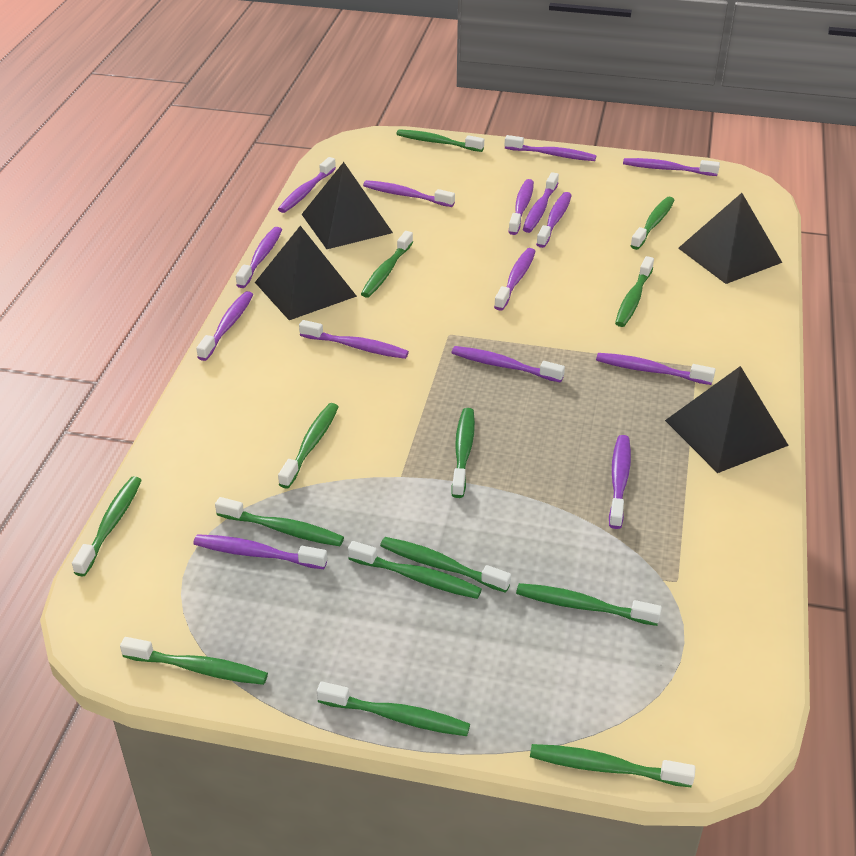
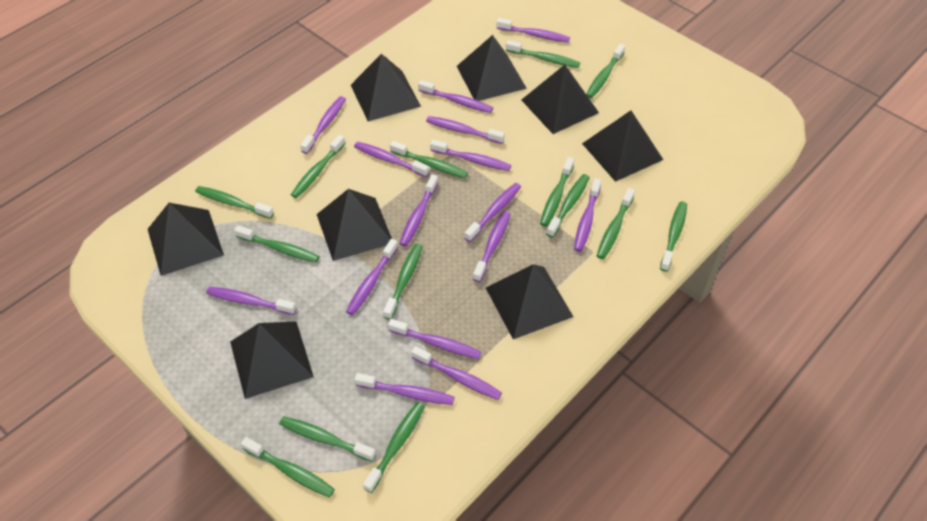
black pyramid: 4 -> 8

